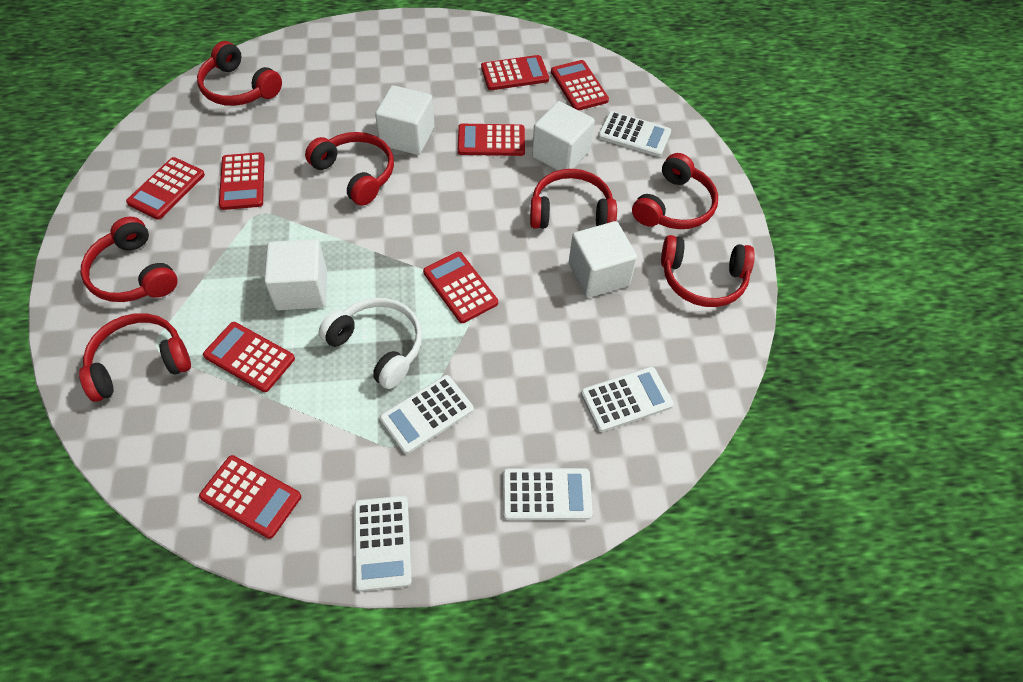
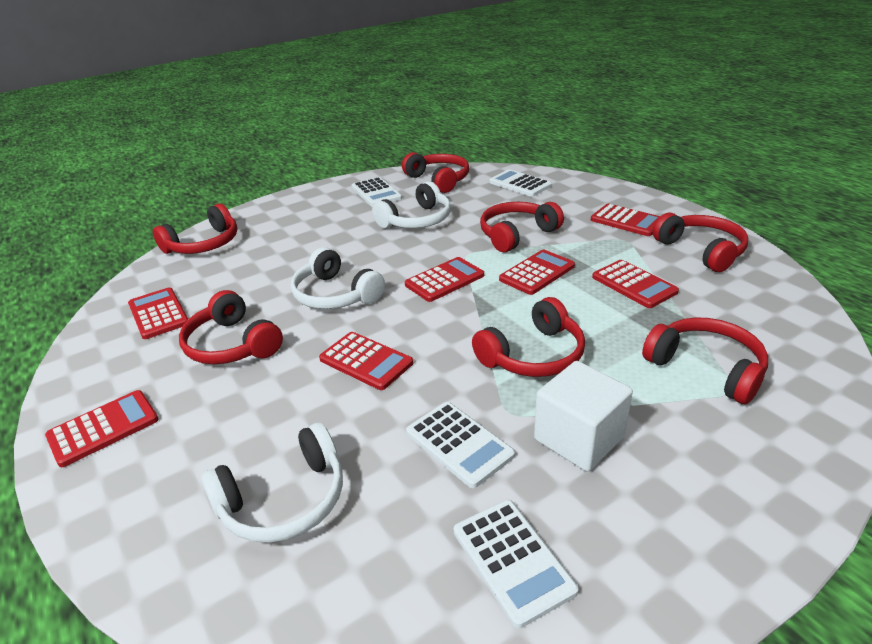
red calculator: 8 -> 7
white calculator: 5 -> 4
white cube: 4 -> 1
white headphones: 1 -> 3

